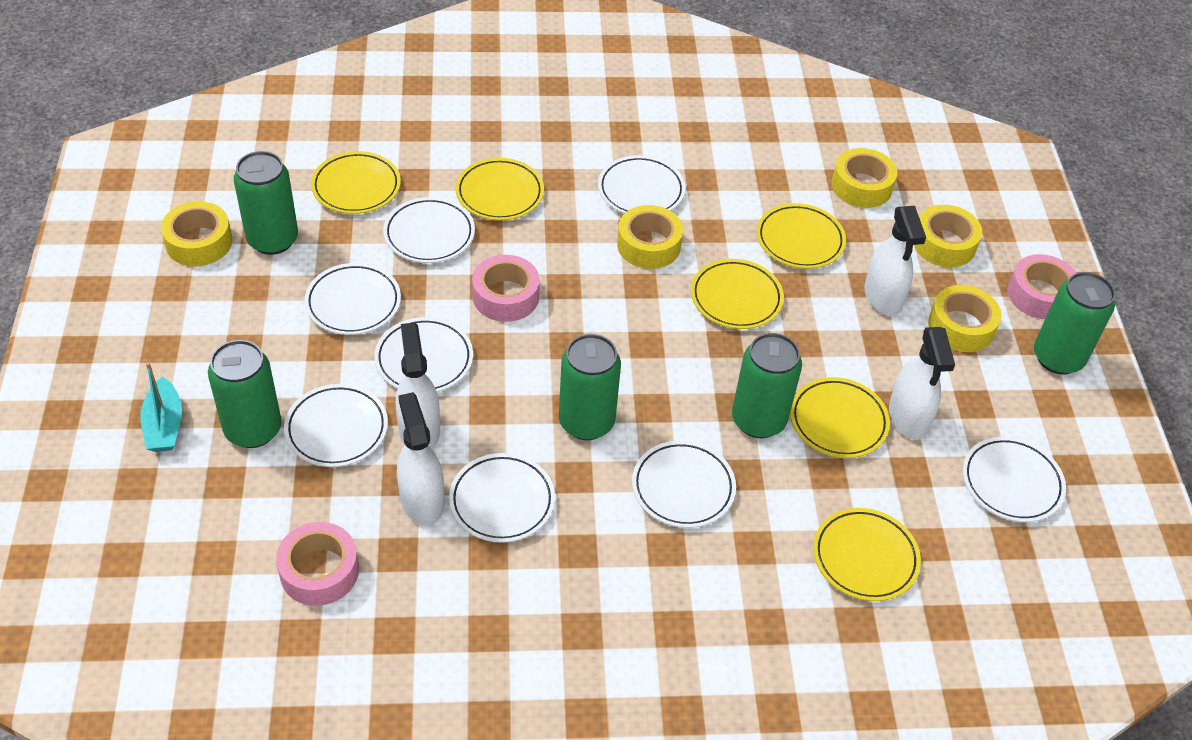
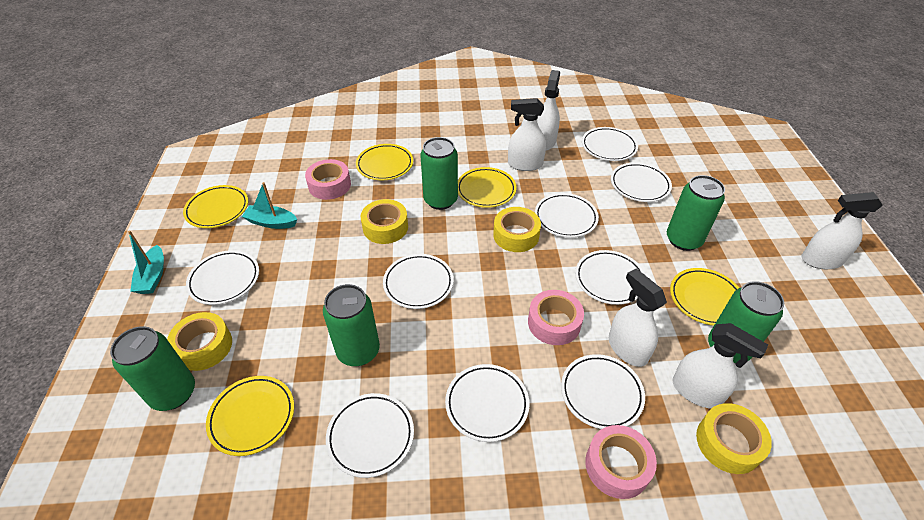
turquoise boat: 1 -> 2
white plate: 8 -> 9
white spray bottle: 4 -> 5
yellow plate: 6 -> 5
yellow tape: 5 -> 4

